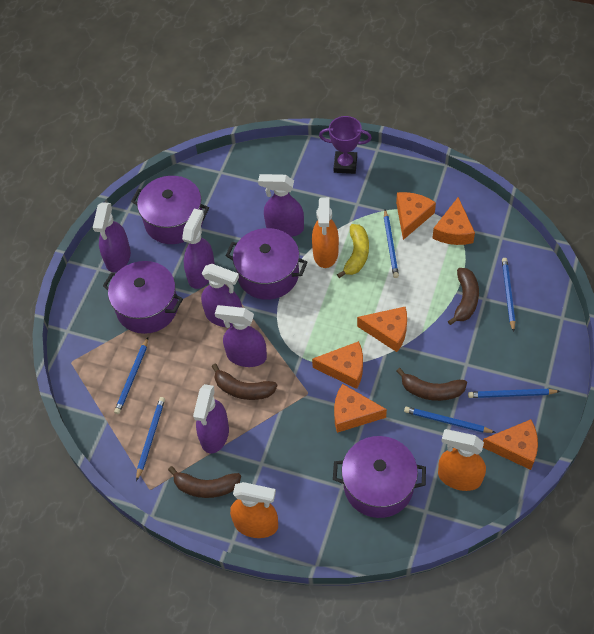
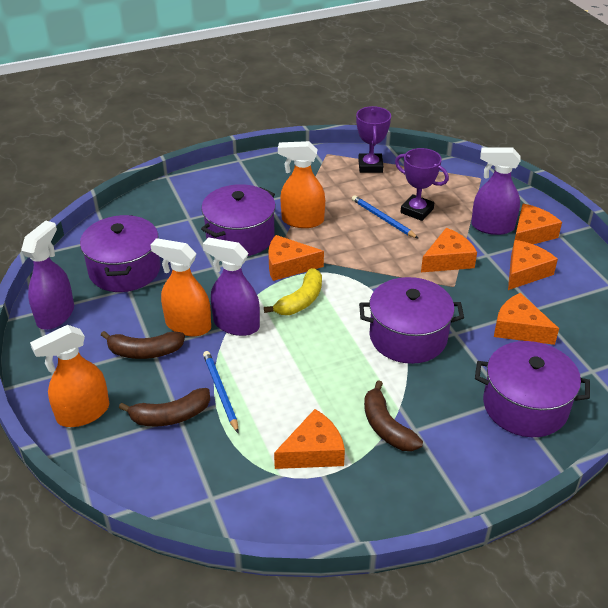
blue pencil: 6 -> 2
brown banana: 4 -> 3
purple spray bottle: 6 -> 3
purple trophy: 1 -> 2

